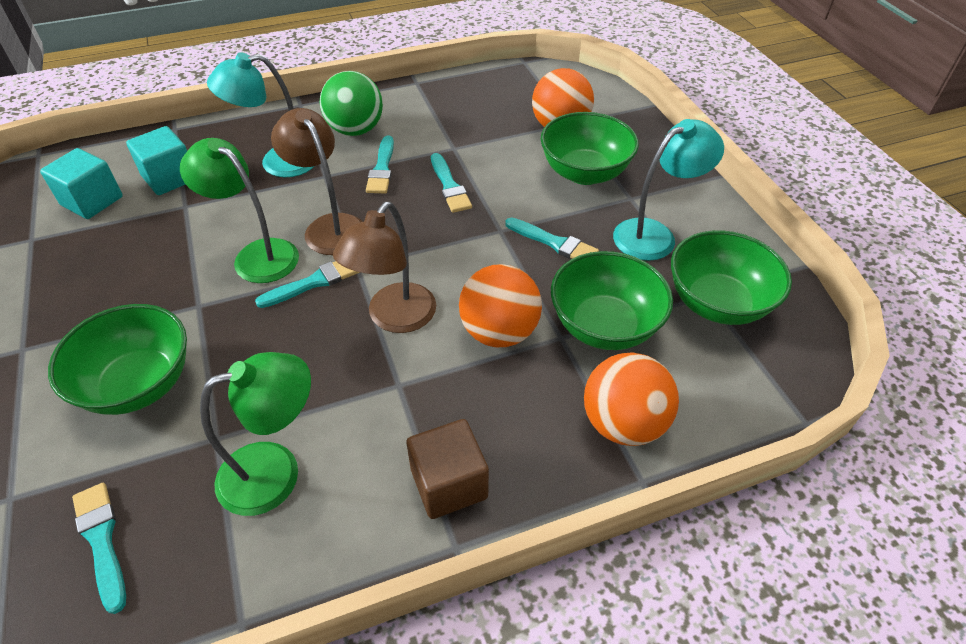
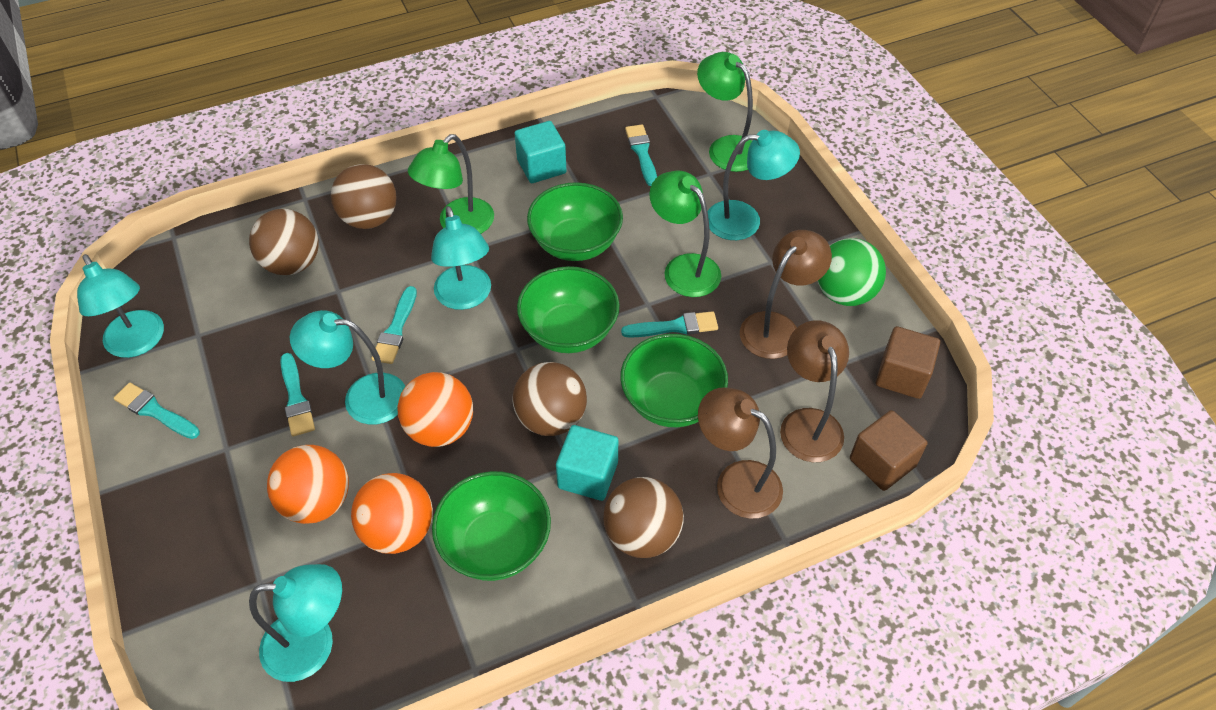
brown ball: 0 -> 4
brown cube: 1 -> 2
brown lamp: 2 -> 3
green lamp: 2 -> 3
turquoise lamp: 2 -> 5

